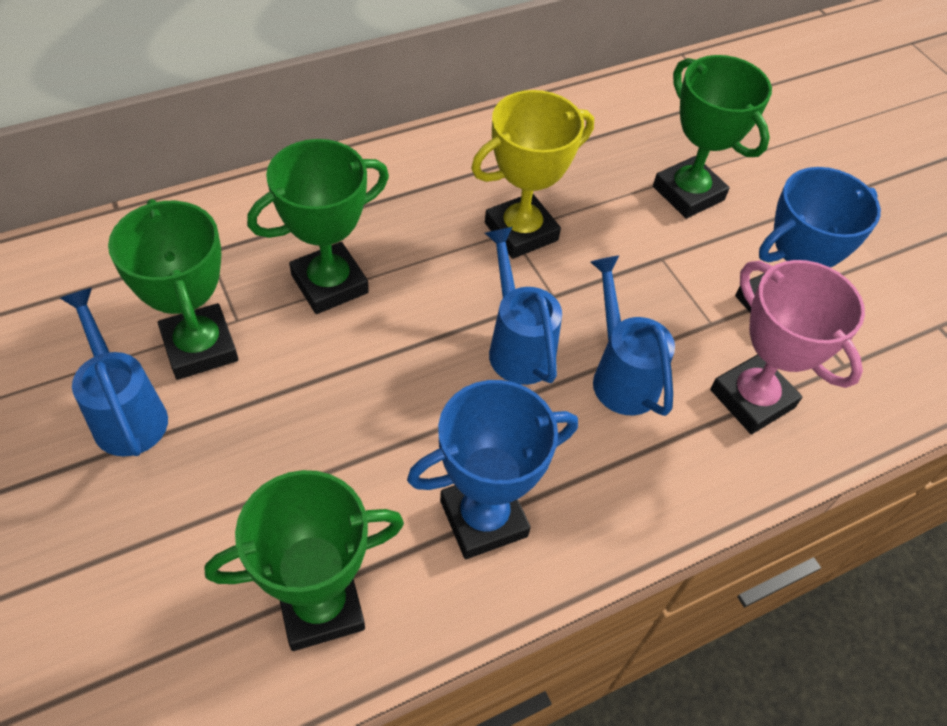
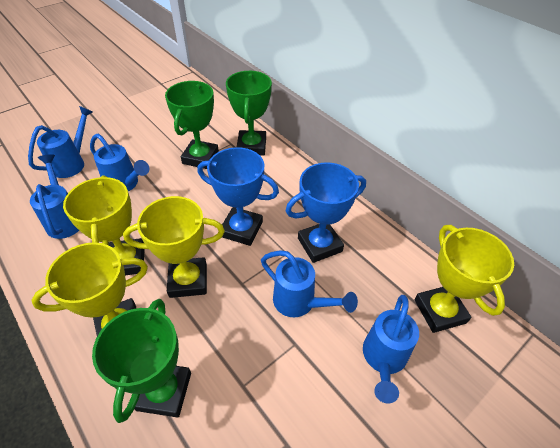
blue watering can: 3 -> 5
green trophy: 4 -> 3
pink trophy: 1 -> 0
yellow trophy: 1 -> 4

